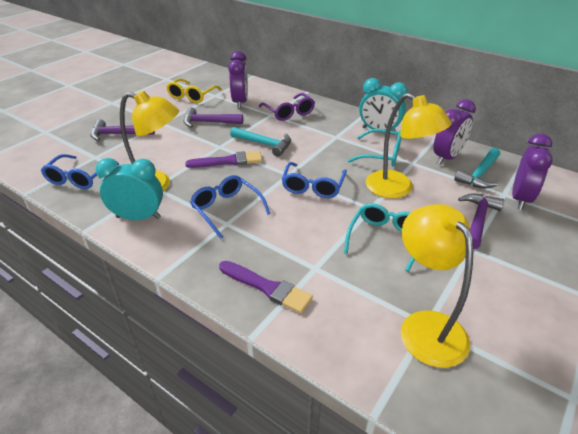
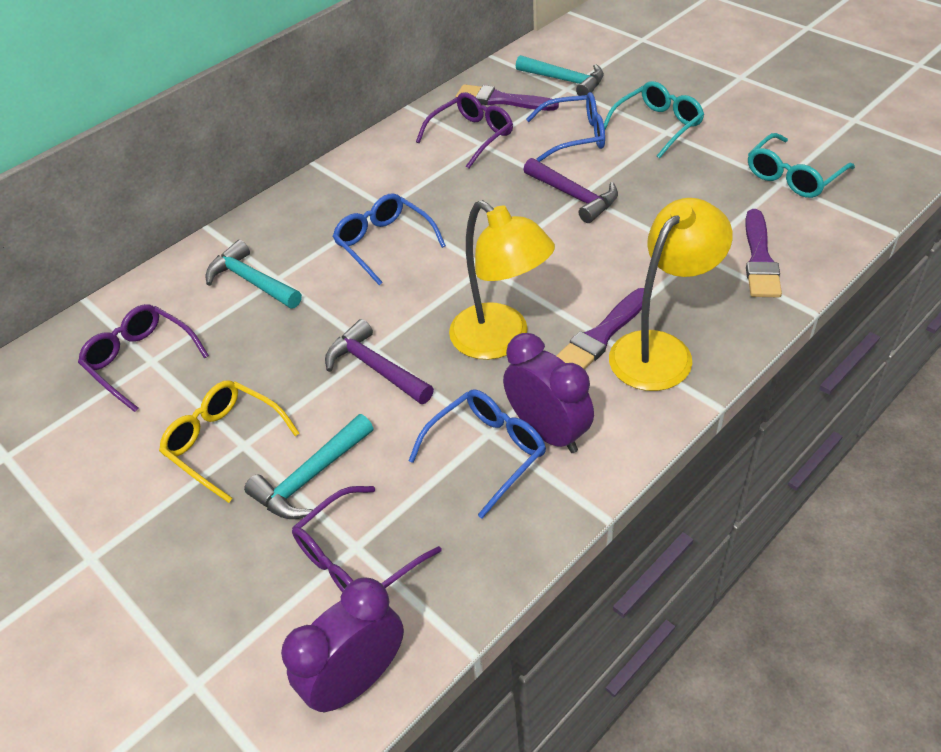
purple brush: 2 -> 3
purple clock: 3 -> 2
purple glasses: 1 -> 3
purple hammer: 3 -> 2
turquoise clock: 2 -> 0
turquoise hammer: 2 -> 3
yellow lamp: 3 -> 2

